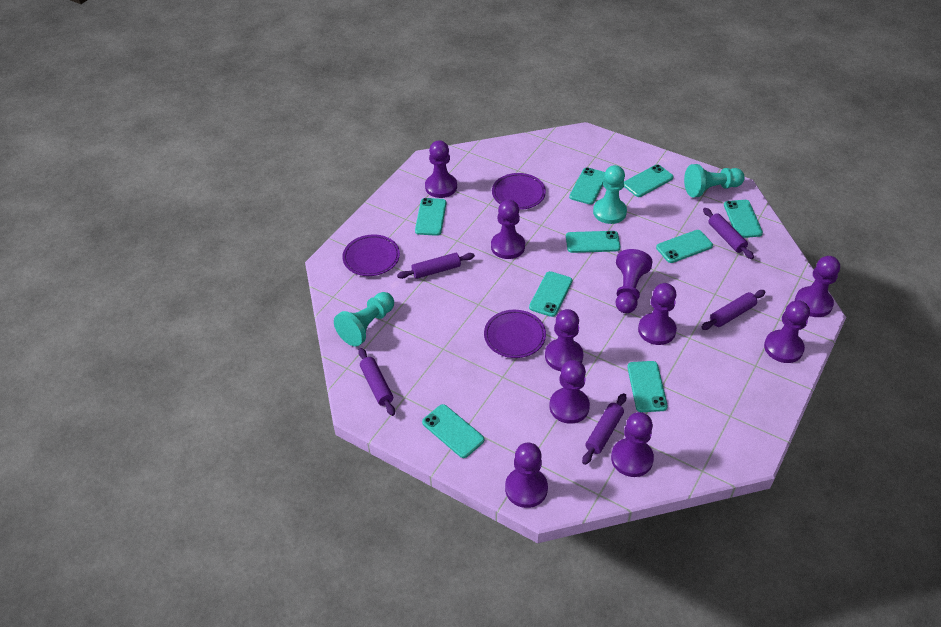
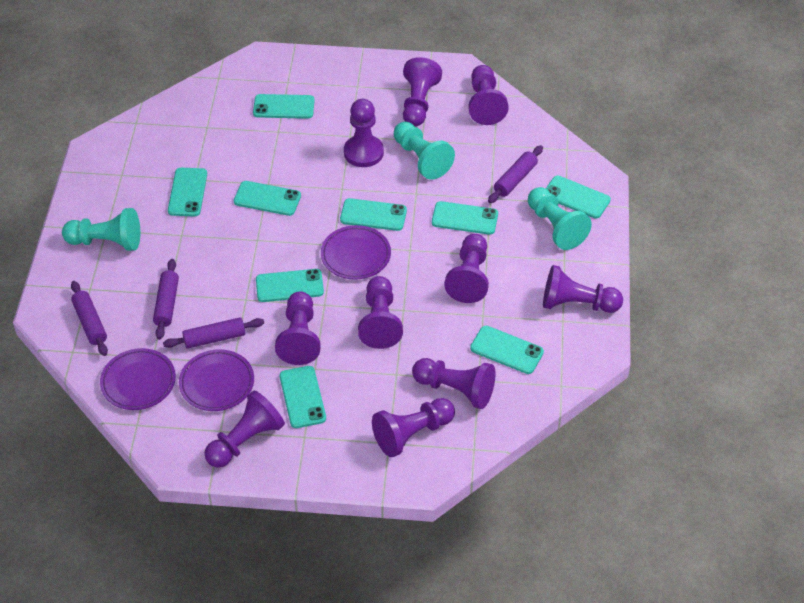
purple rolling pin: 5 -> 4

